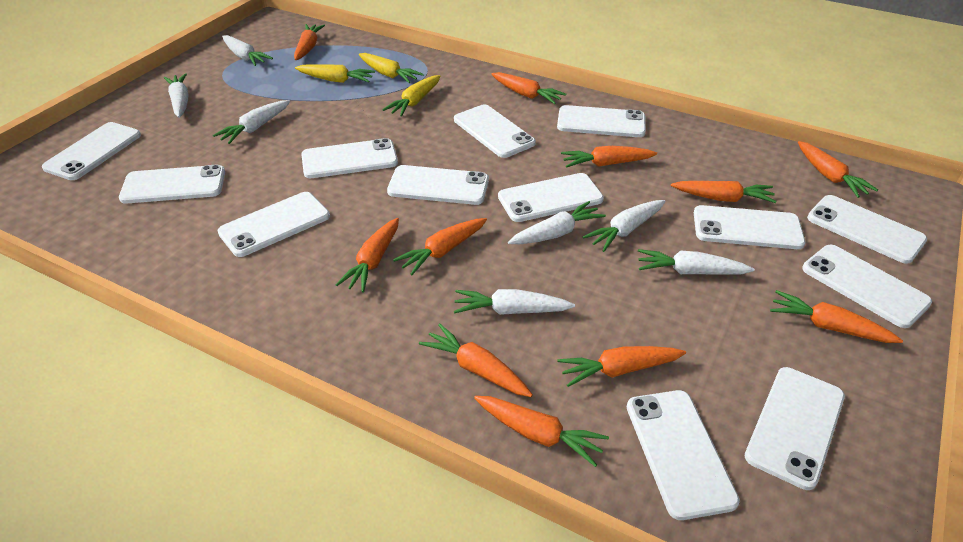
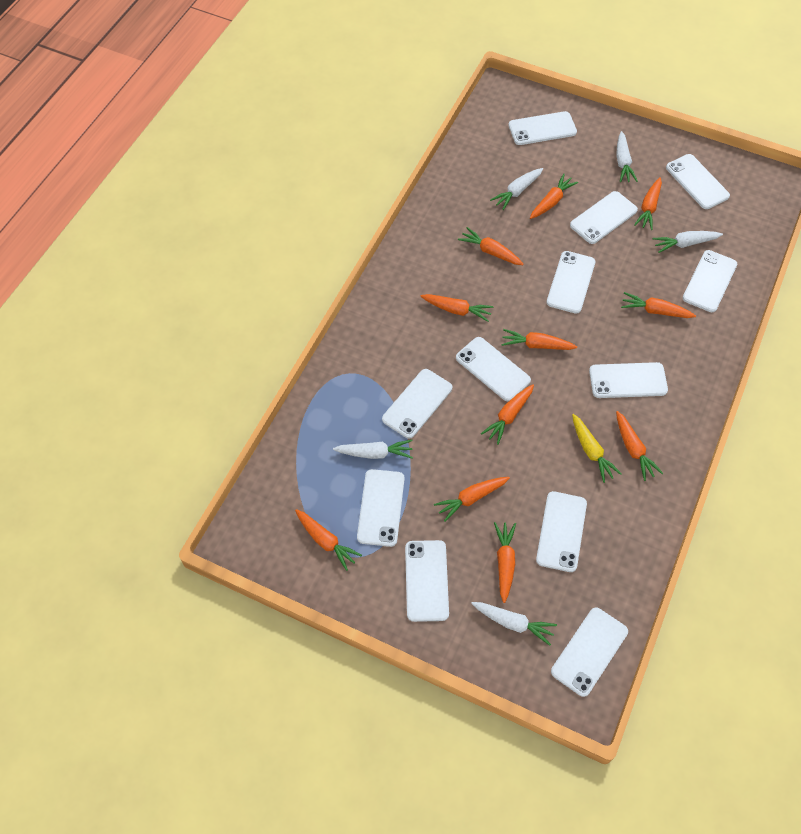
white carrot: 7 -> 5
white phone: 13 -> 12
yellow carrot: 3 -> 1

